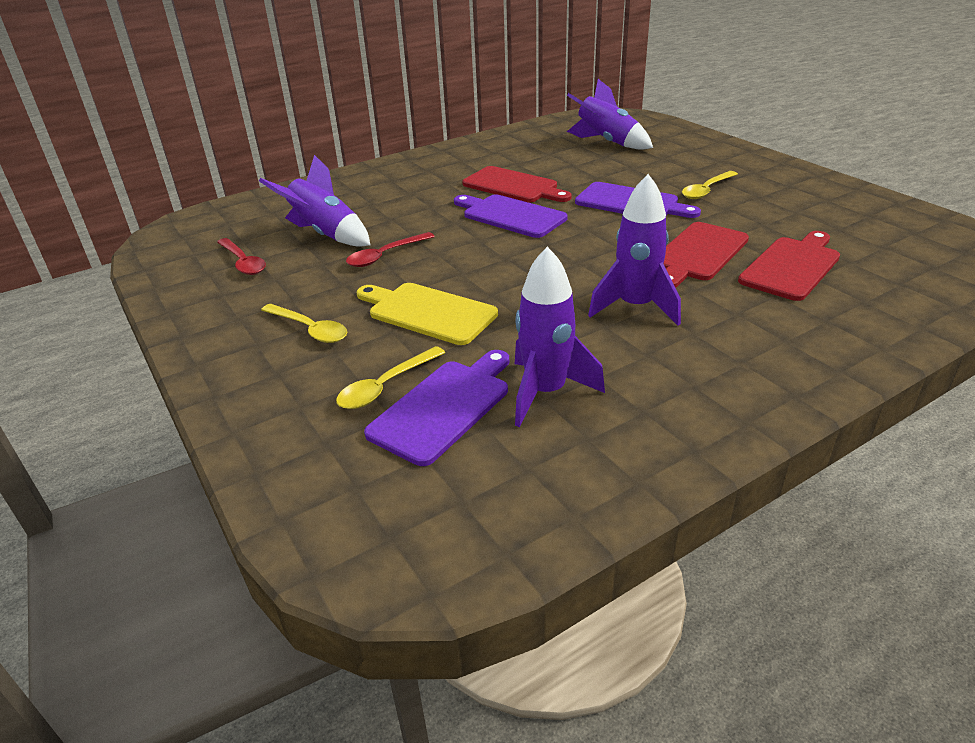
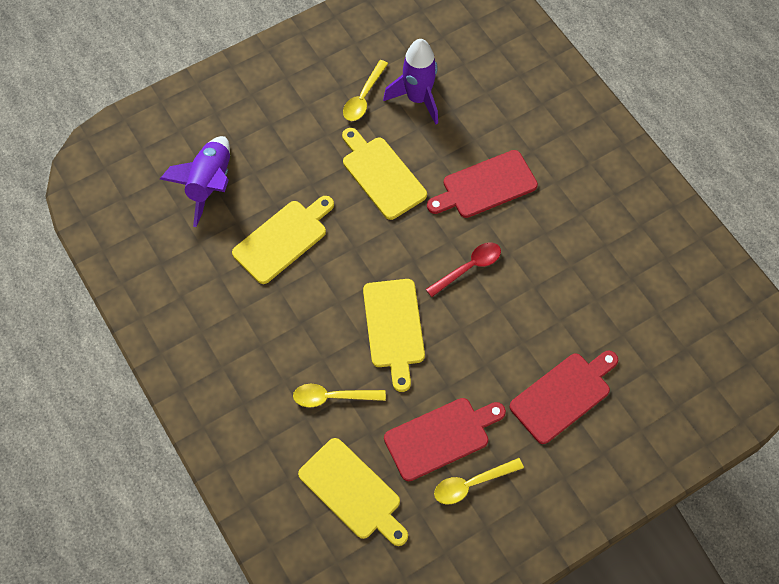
purple cutting board: 3 -> 0
purple rocket: 4 -> 2
red spoon: 2 -> 1
yellow cutting board: 1 -> 4

